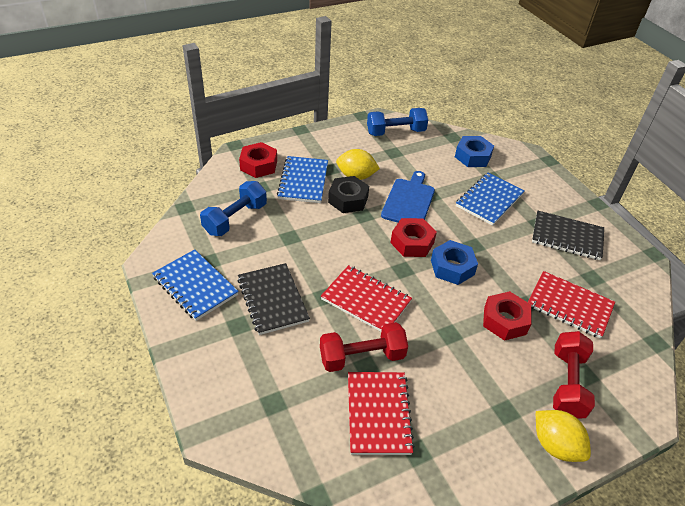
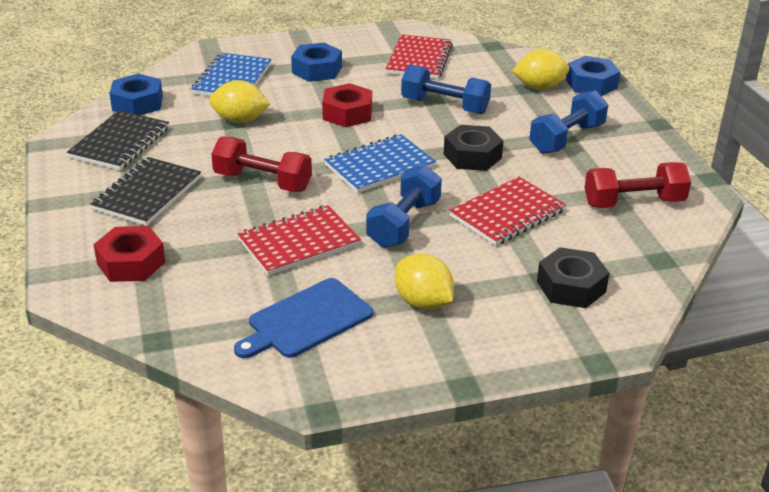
black nut: 1 -> 2
blue dumbbell: 2 -> 3
blue notebook: 3 -> 2
blue nut: 2 -> 3
red nut: 3 -> 2
yellow lemon: 2 -> 3

